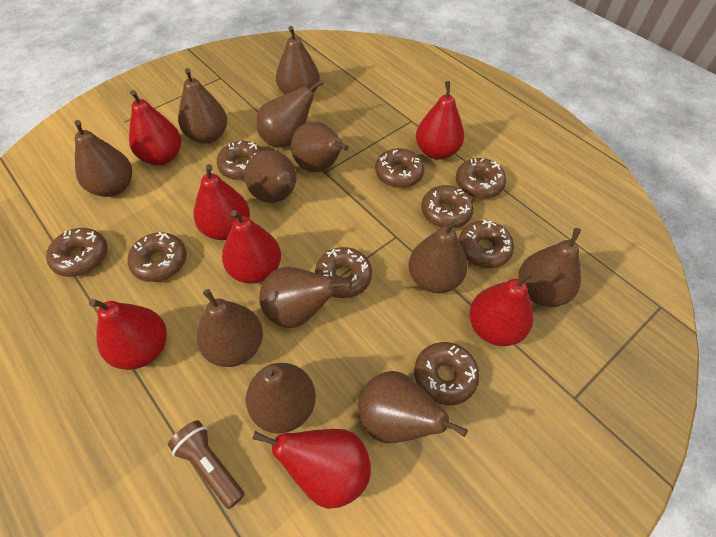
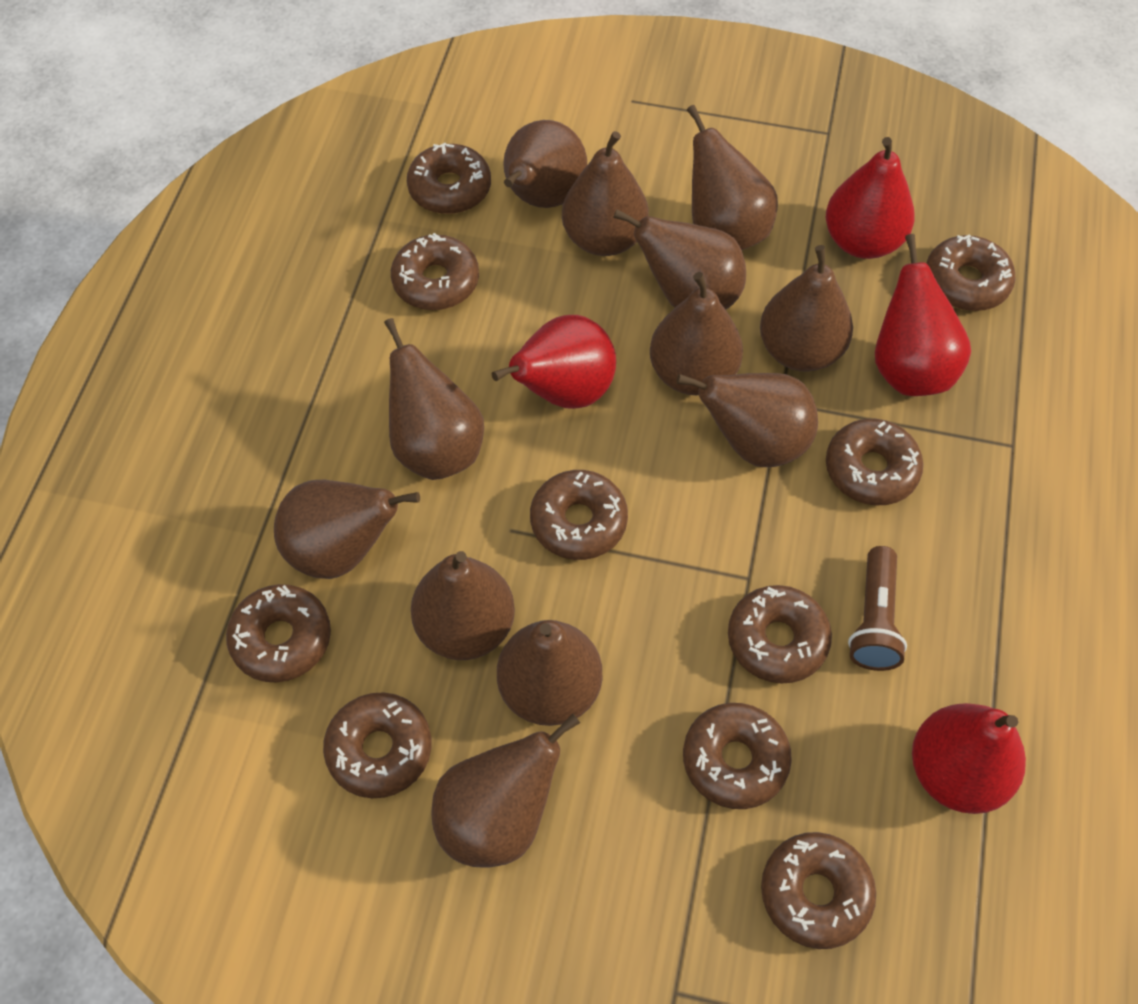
brown donut: 9 -> 10
red pear: 7 -> 4

